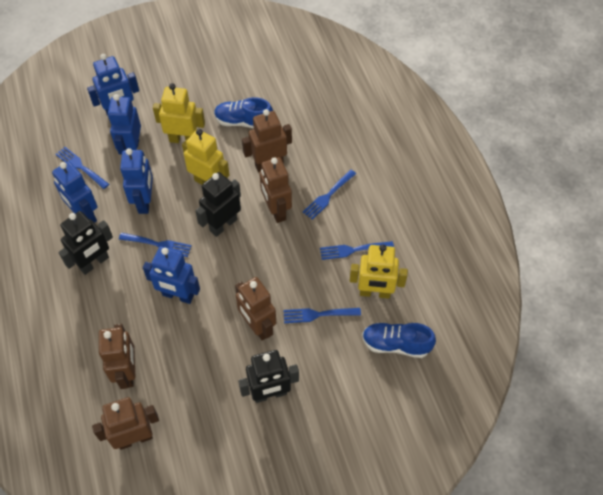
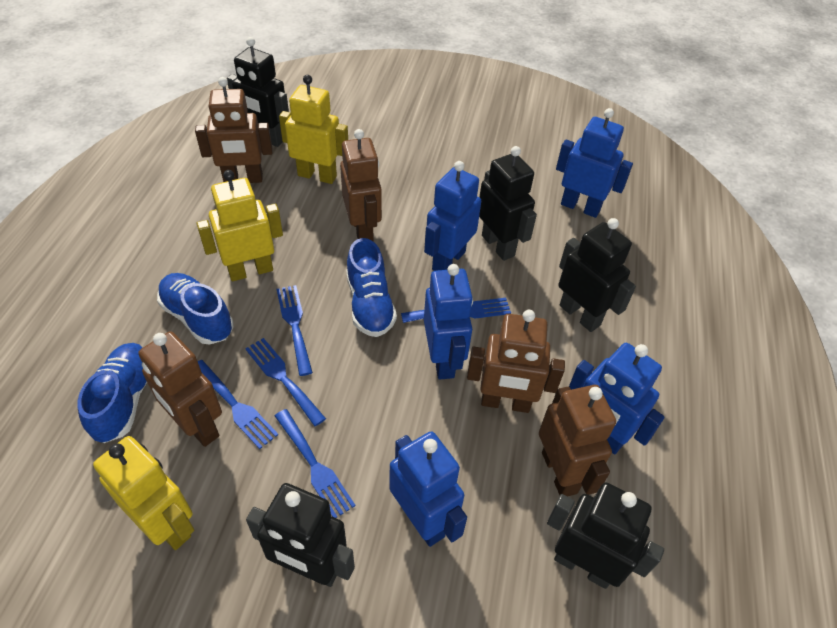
black robot: 3 -> 5
blue shoe: 2 -> 3

